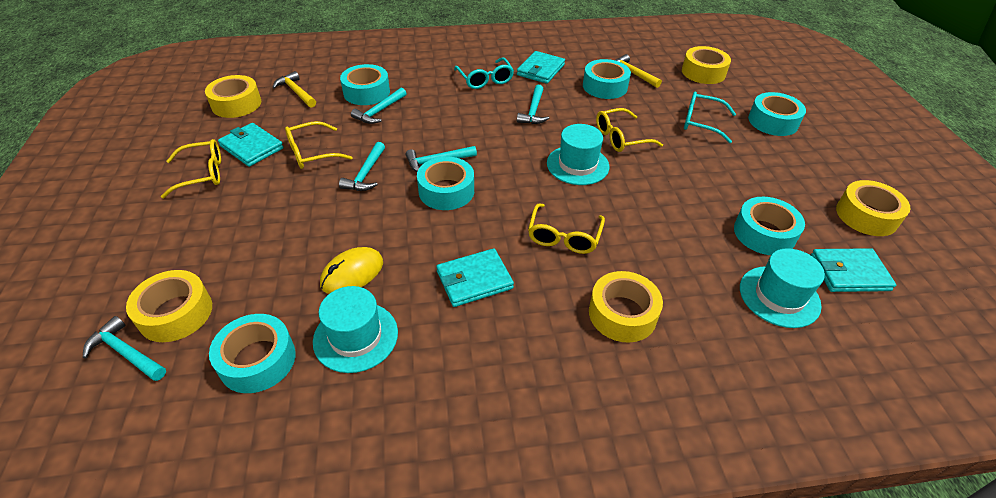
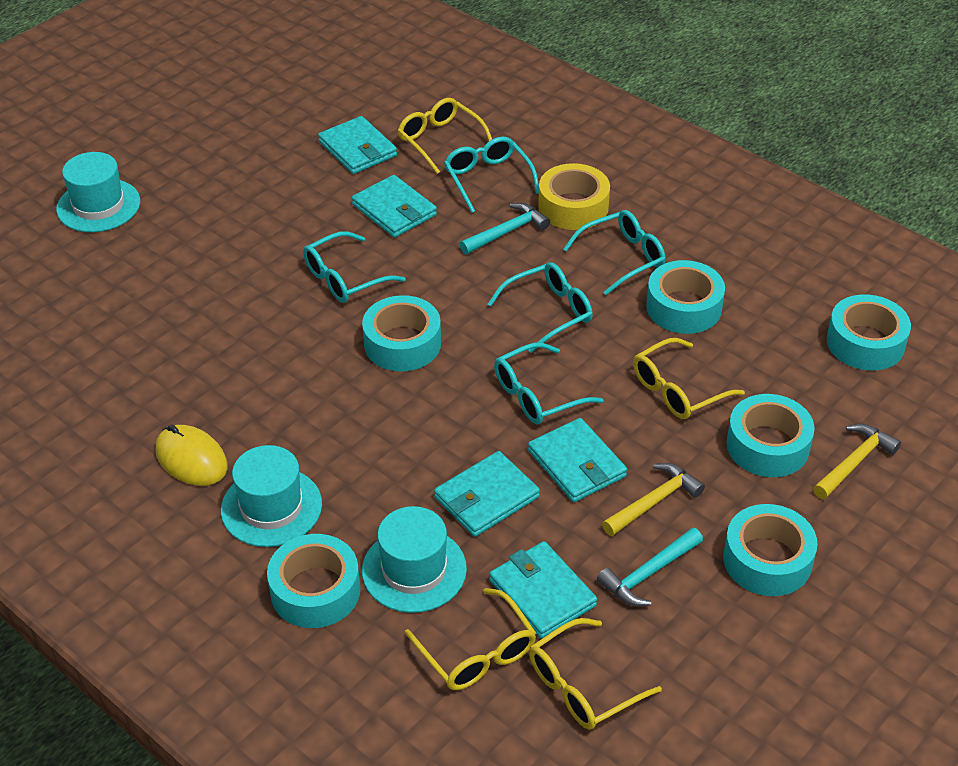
turquoise glasses: 2 -> 5
turquoise hammer: 5 -> 2
turquoise wallet: 4 -> 5
yellow tape: 5 -> 1

